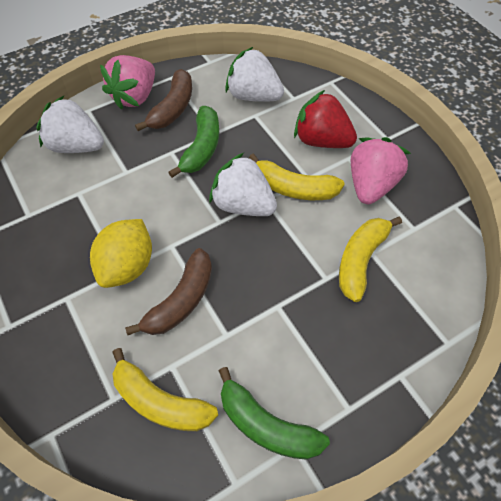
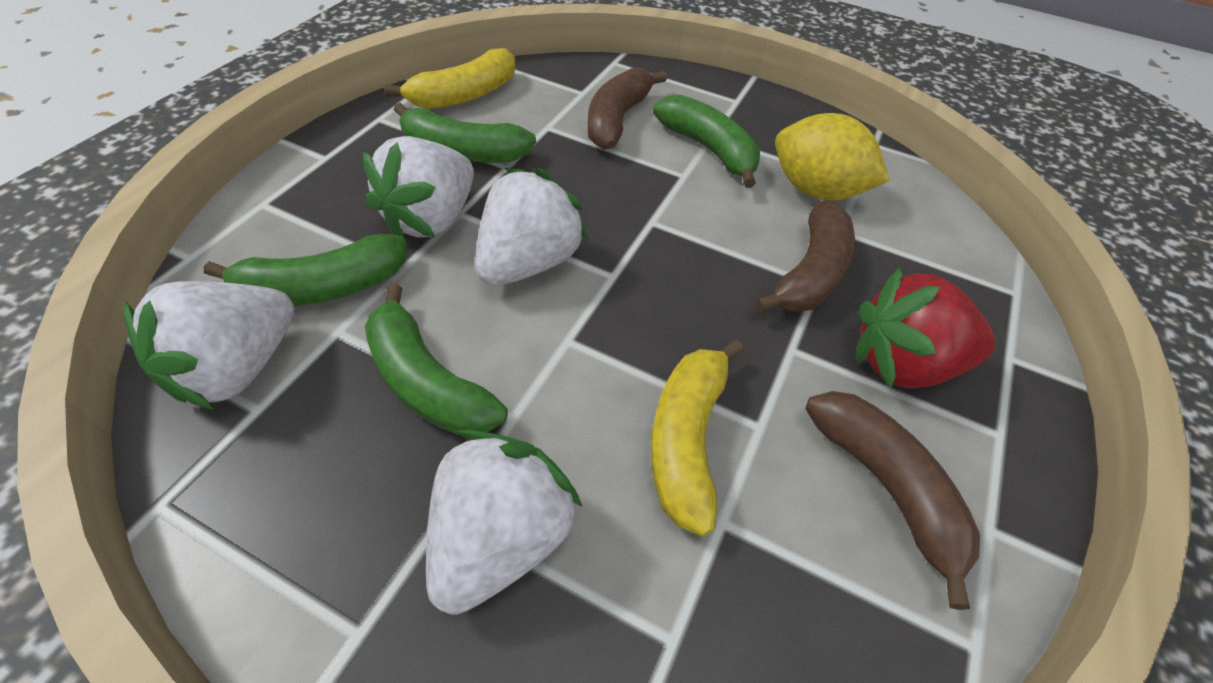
brown banana: 2 -> 3
green banana: 2 -> 4
pink strawberry: 2 -> 0
white strawberry: 3 -> 4
yellow banana: 3 -> 2

